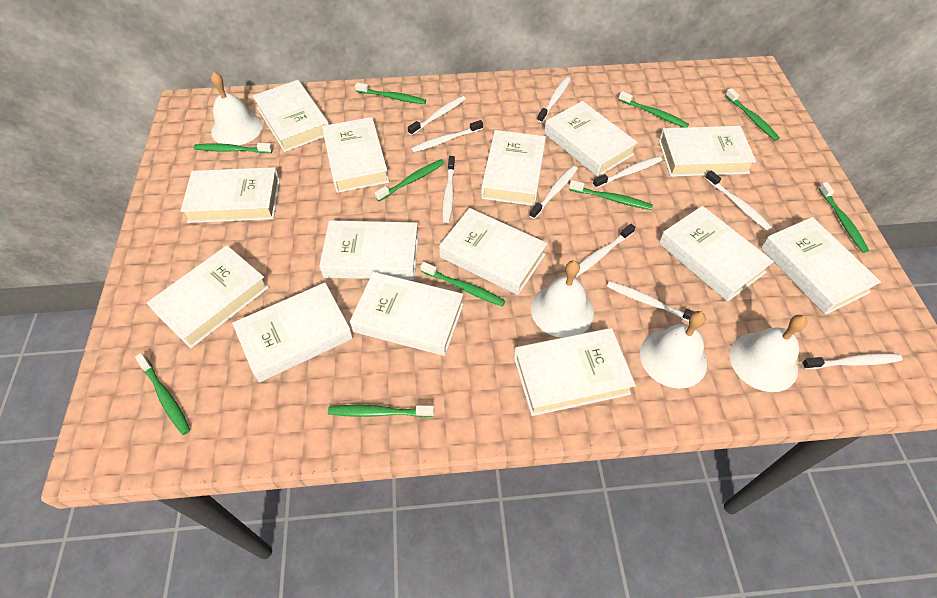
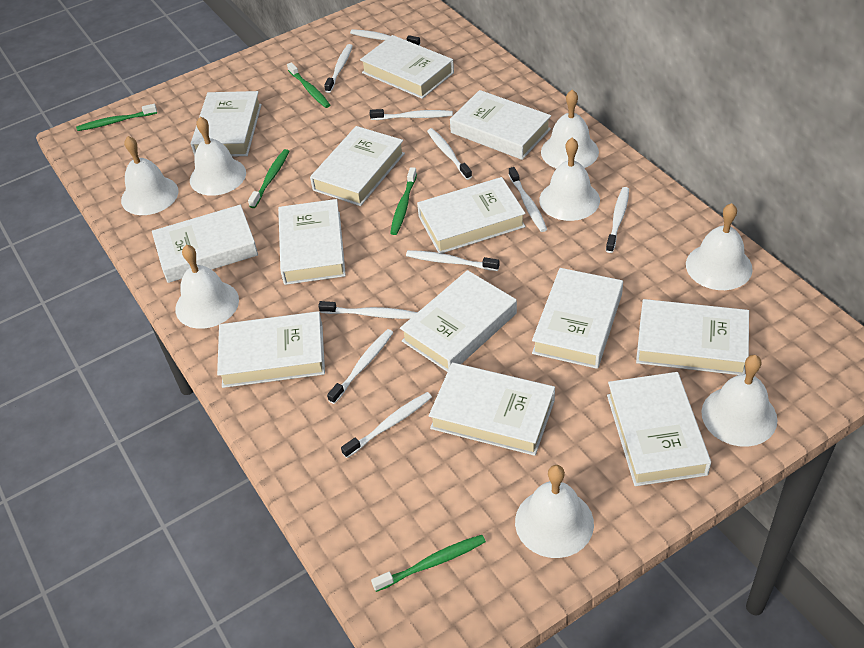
green toothbrush: 10 -> 5
white bell: 4 -> 8
white book: 14 -> 13

